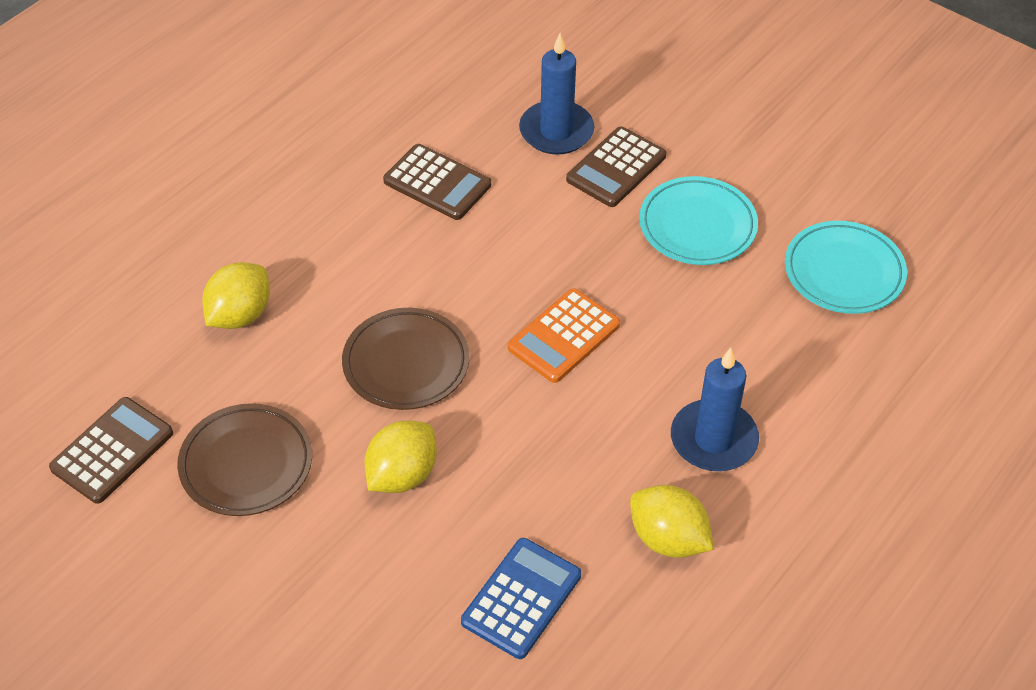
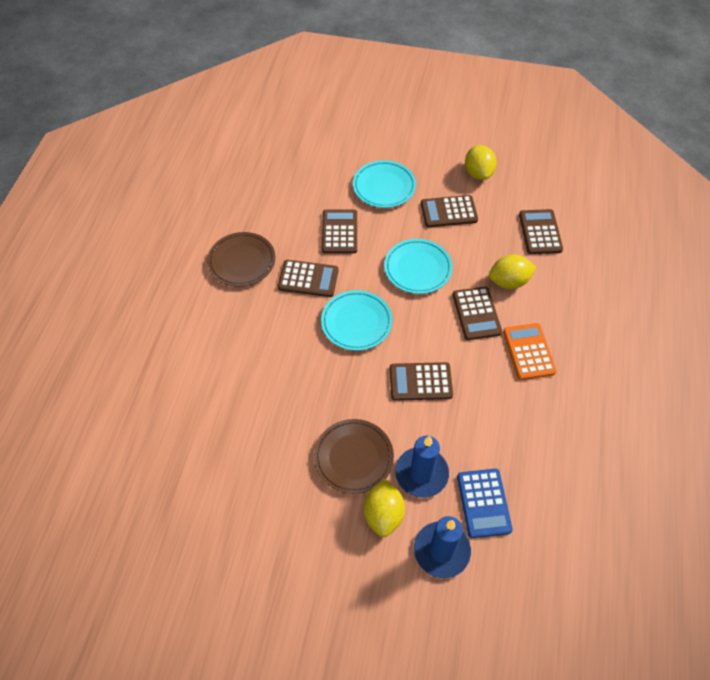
brown calculator: 3 -> 6
turquoise plate: 2 -> 3

